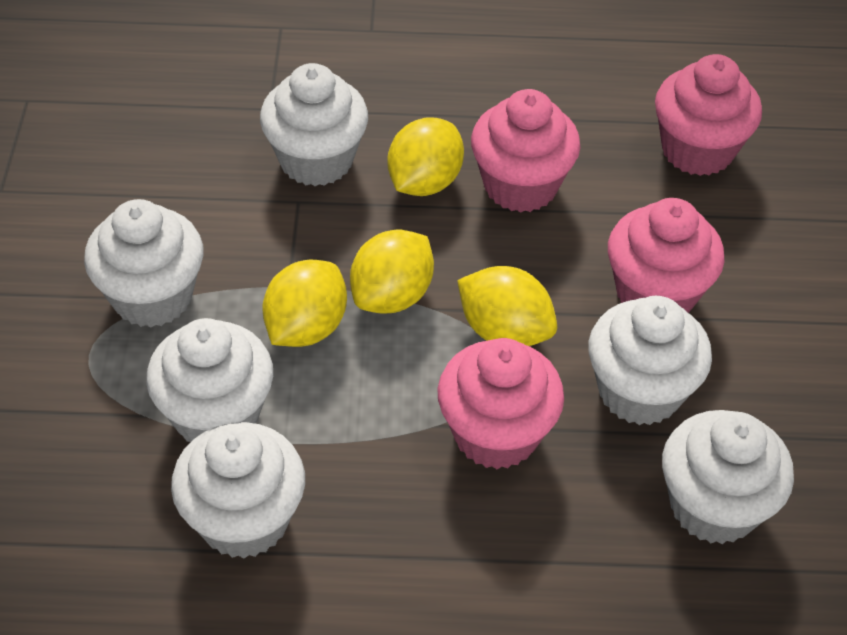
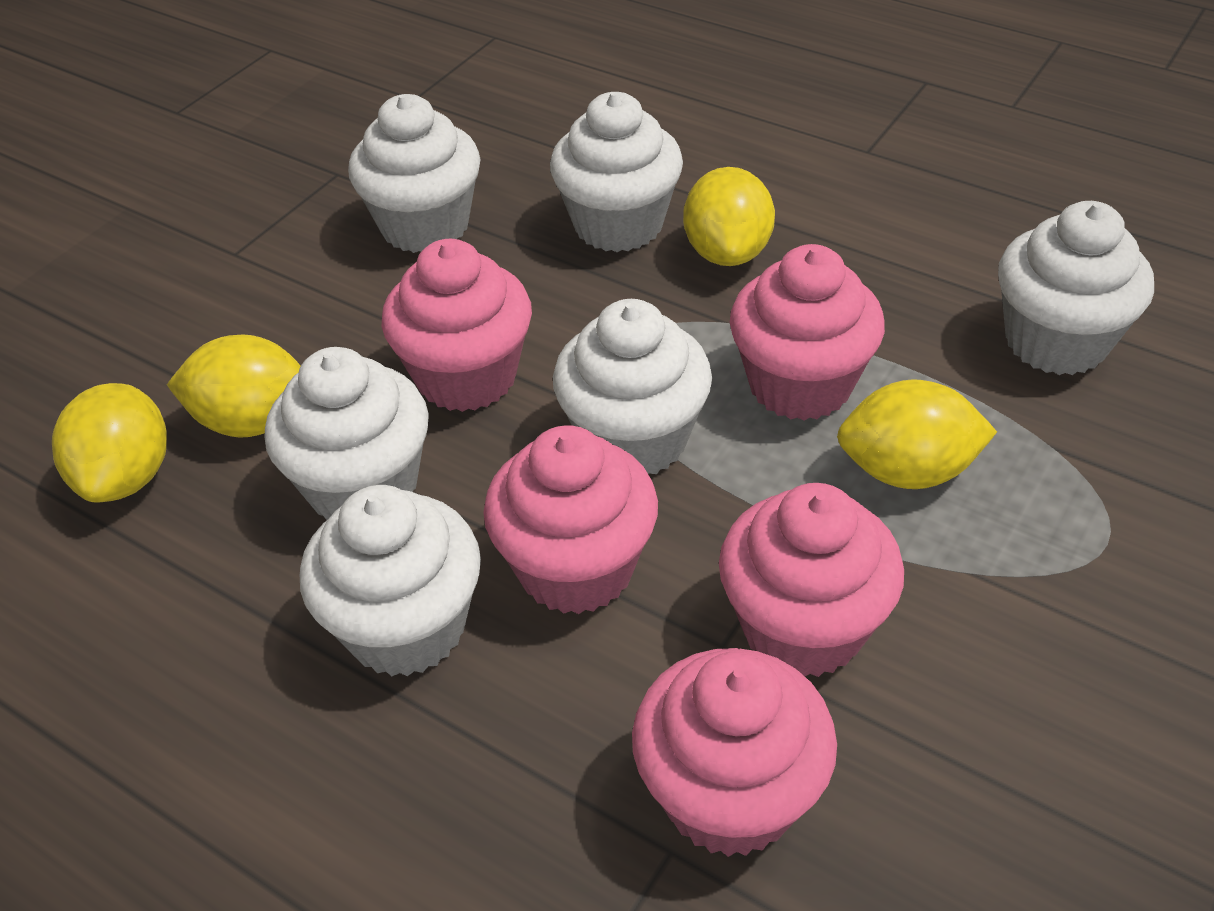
pink cupcake: 4 -> 5

